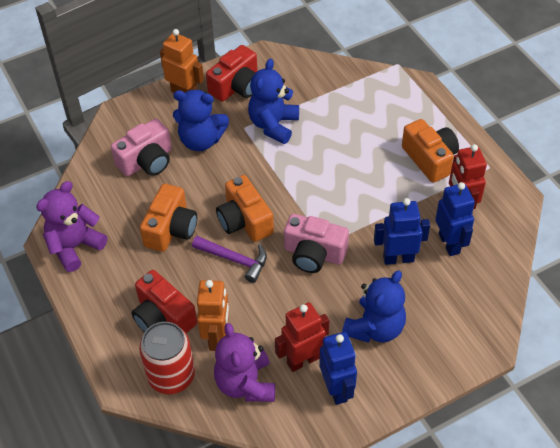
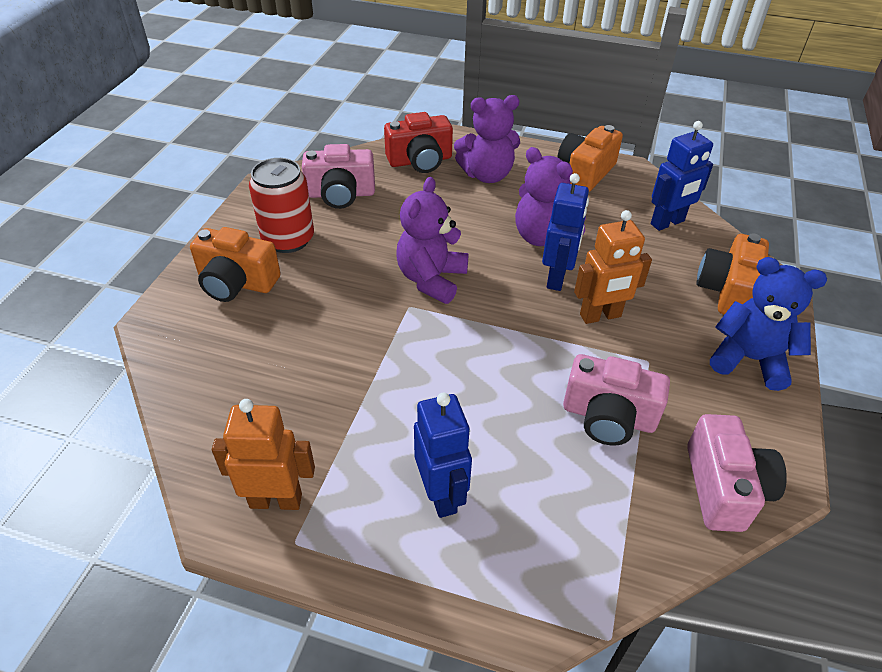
blue teddy bear: 3 -> 1
pink camera: 2 -> 3
purple hammer: 1 -> 0
purple teddy bear: 2 -> 3
red camera: 2 -> 1
red robot: 2 -> 0

